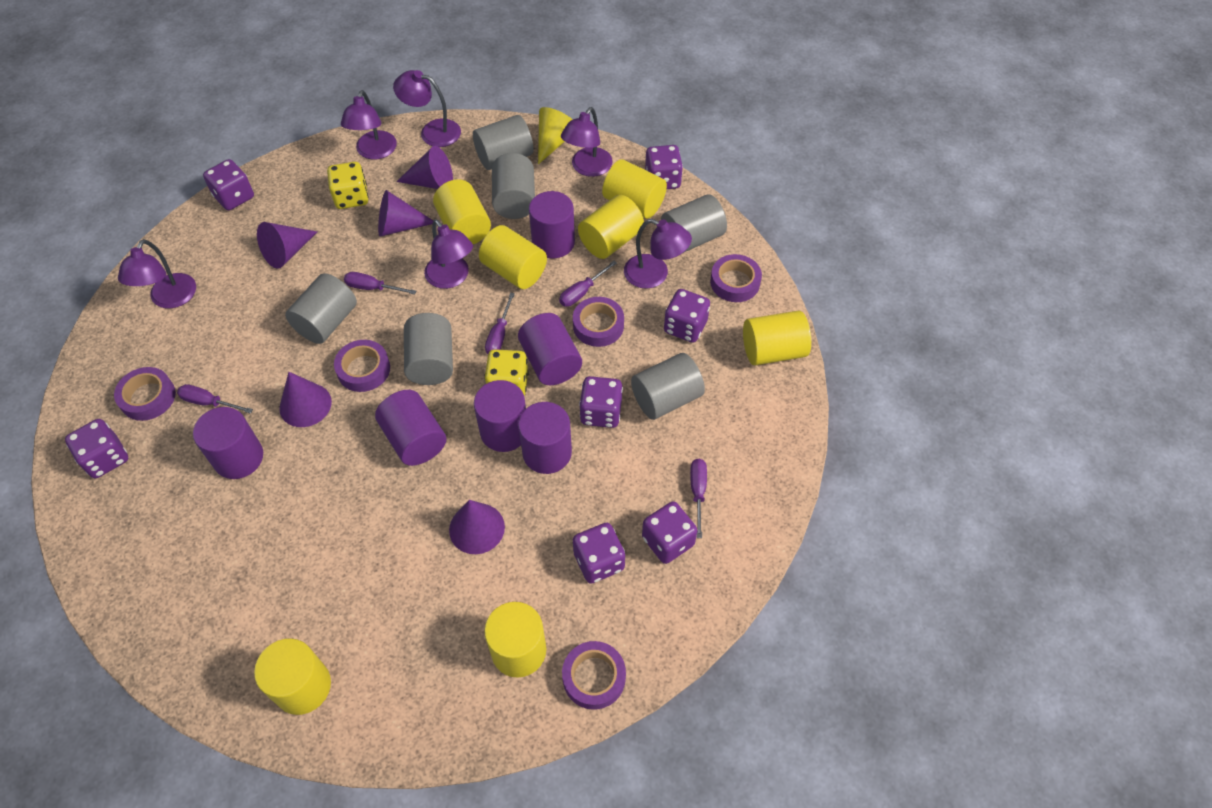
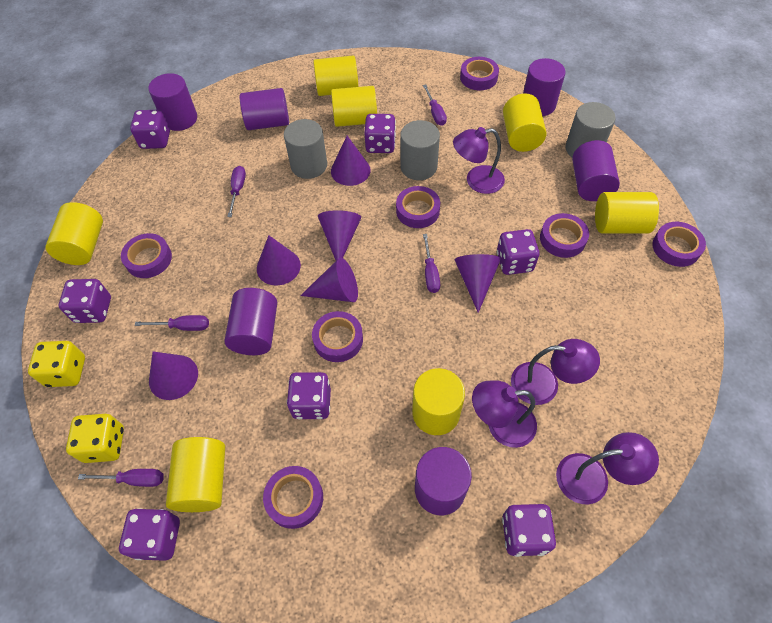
grey cylinder: 6 -> 3
purple cone: 5 -> 6
purple lamp: 6 -> 4
purple tape: 5 -> 7
yellow cone: 1 -> 0

